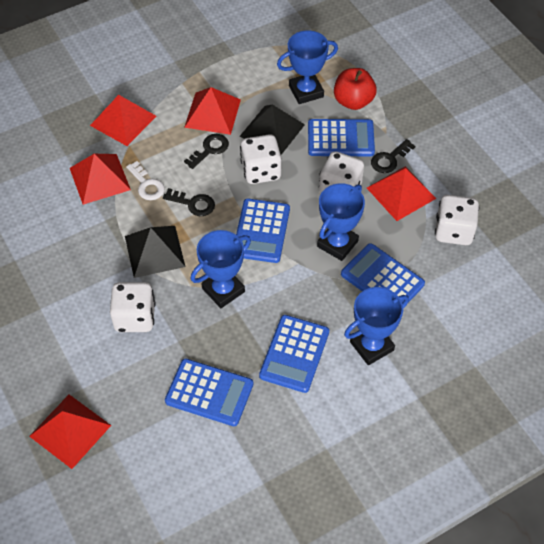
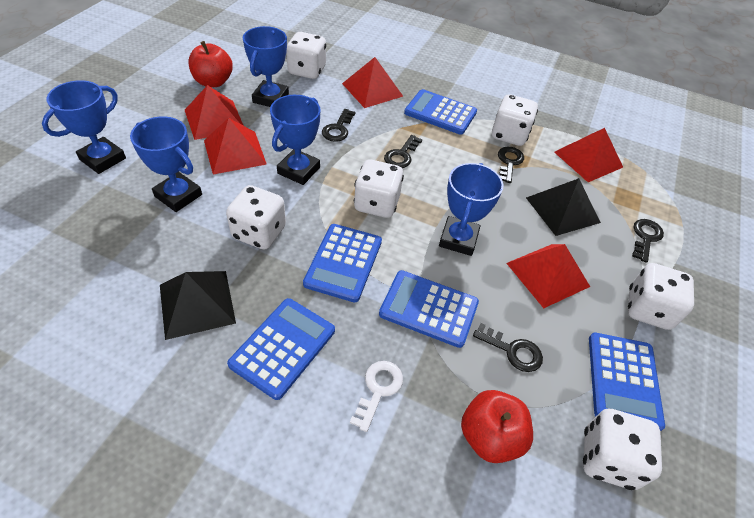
black key: 3 -> 5
blue trophy: 4 -> 5
red apple: 1 -> 2
white dice: 4 -> 6

